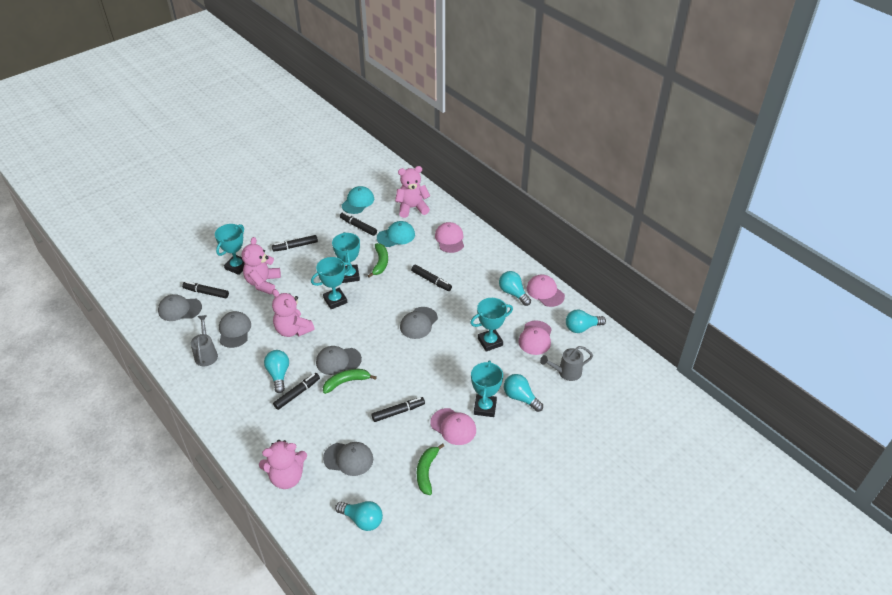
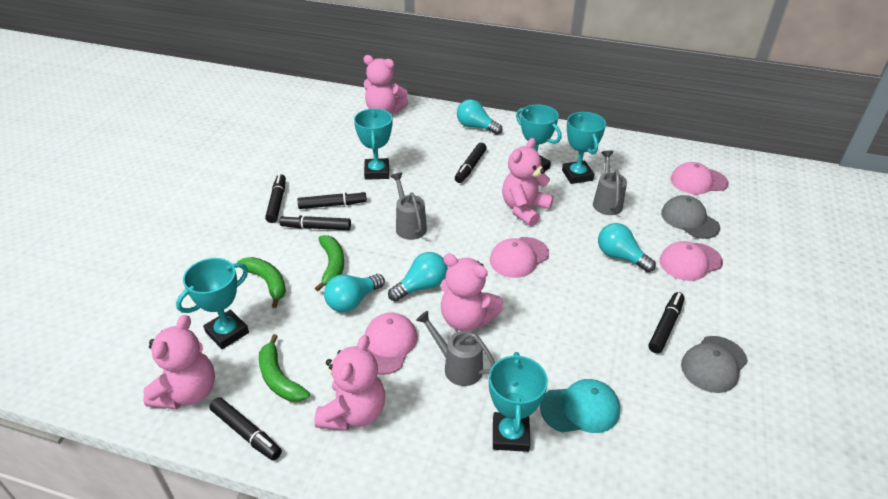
grey cap: 5 -> 2
grey watering can: 2 -> 3
pink teddy bear: 4 -> 5
turquoise cap: 2 -> 1
turquoise light bulb: 5 -> 4

